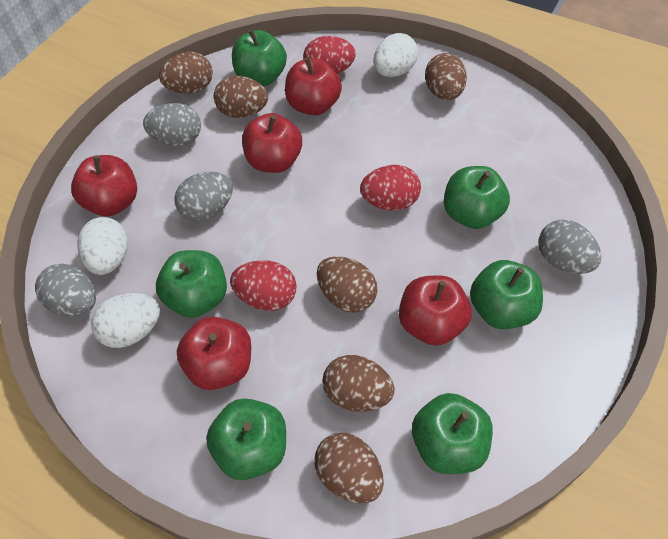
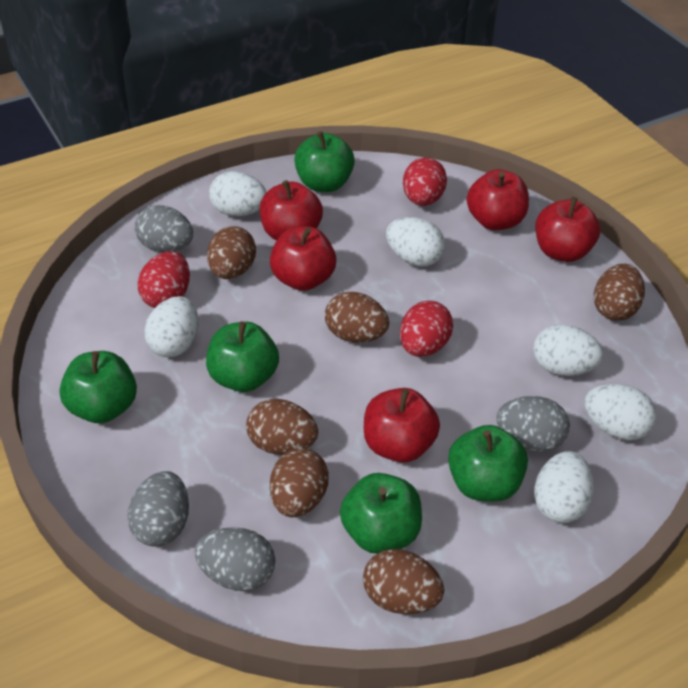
green apple: 6 -> 5
white egg: 3 -> 6

